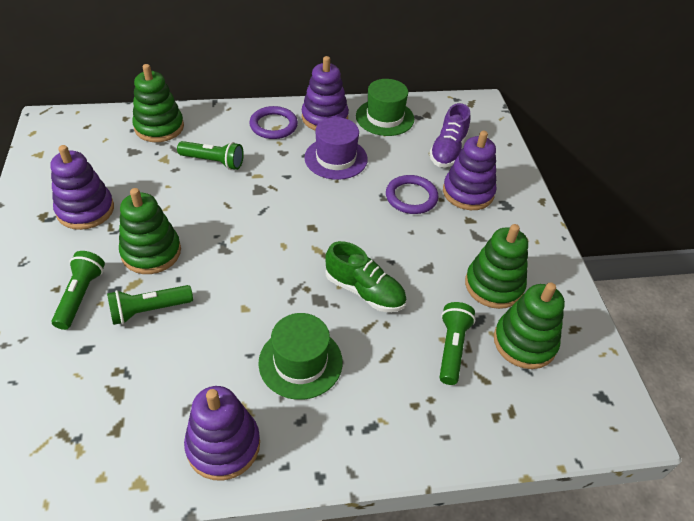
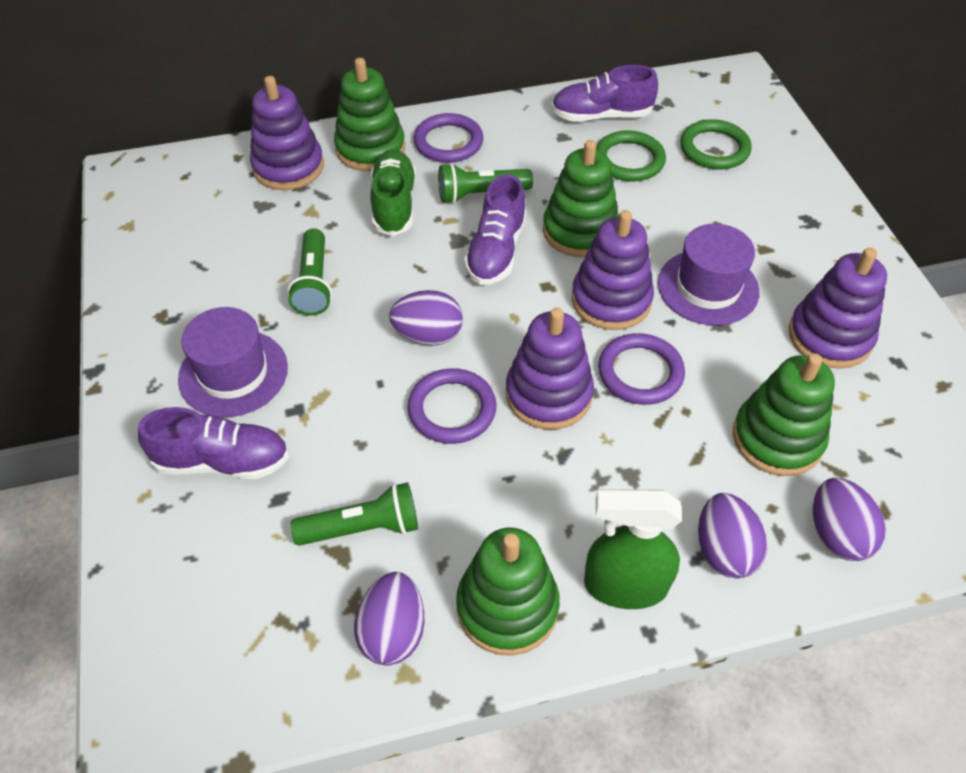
green flashlight: 4 -> 3
green hat: 2 -> 0
green ring: 0 -> 2
green spray bottle: 0 -> 1
purple egg: 0 -> 4
purple hat: 1 -> 2
purple ring: 2 -> 3
purple shoe: 1 -> 3

